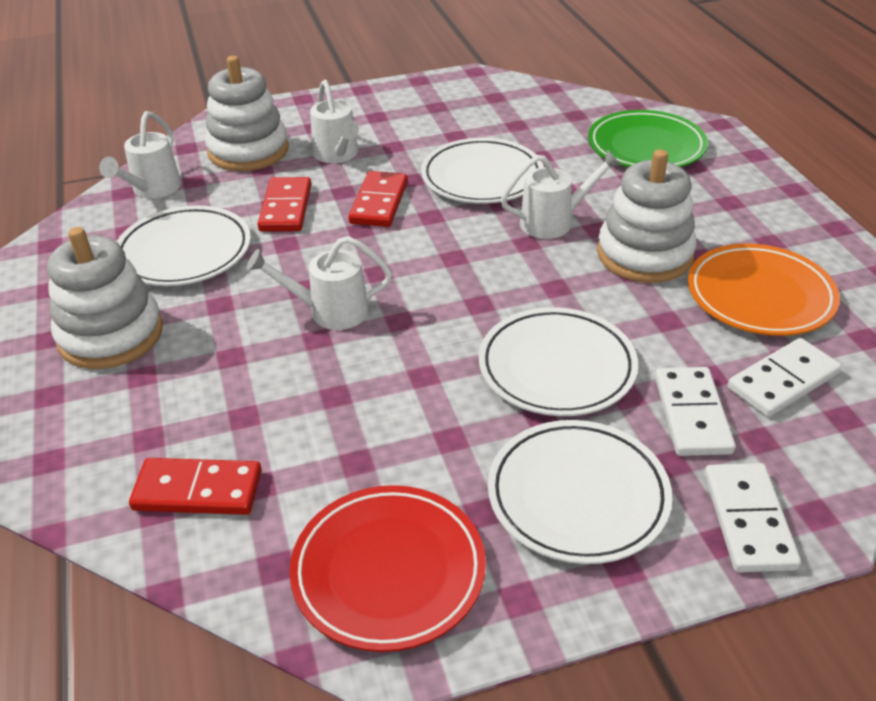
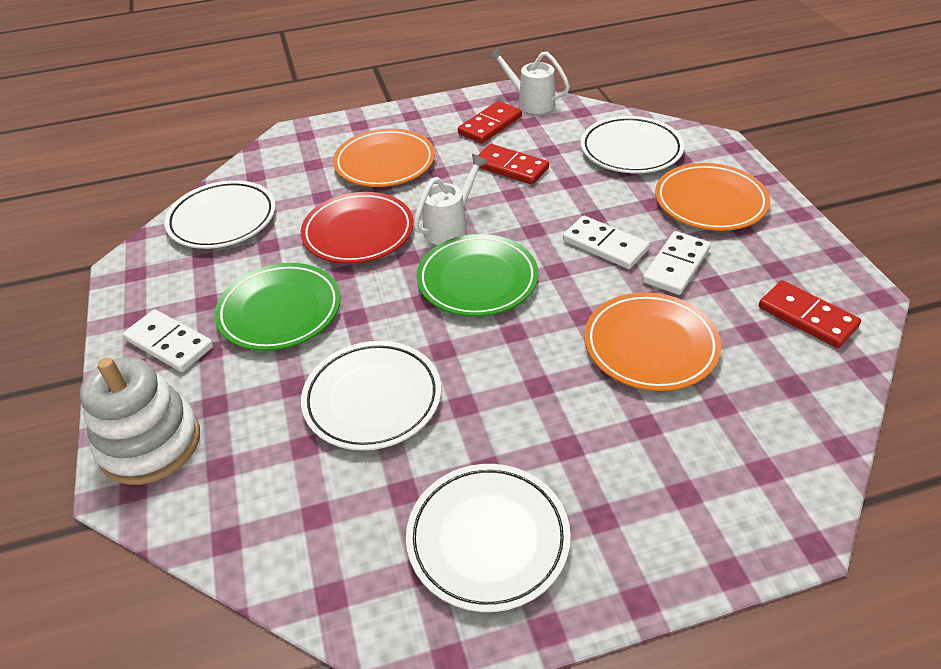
green plate: 1 -> 2
orange plate: 1 -> 3
white stacking toy: 3 -> 1
white watering can: 4 -> 2

